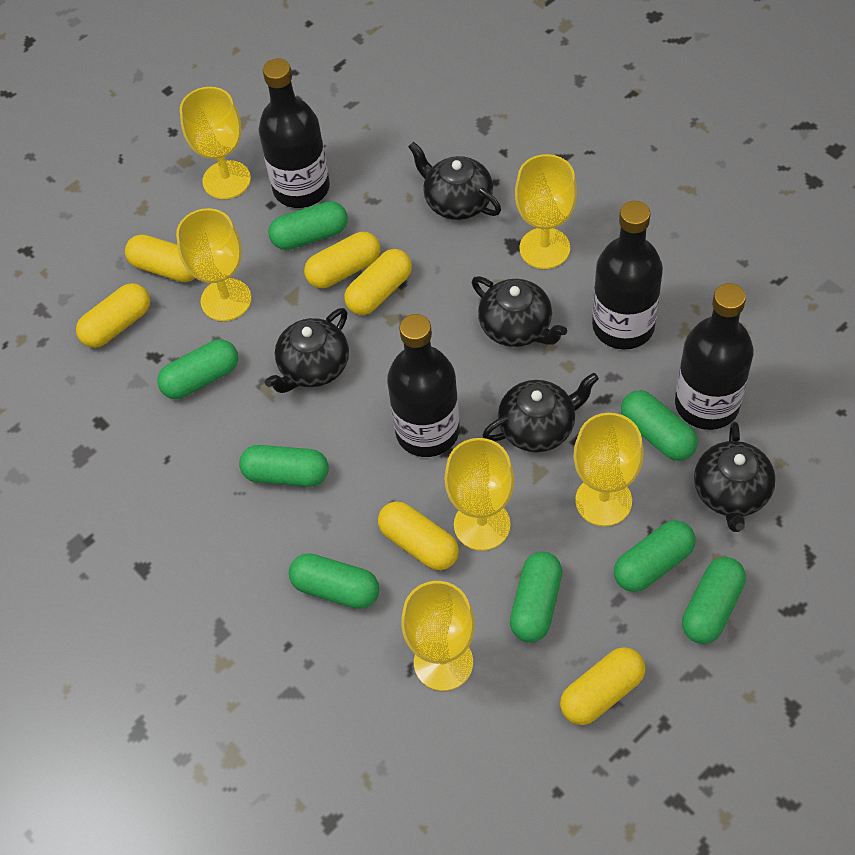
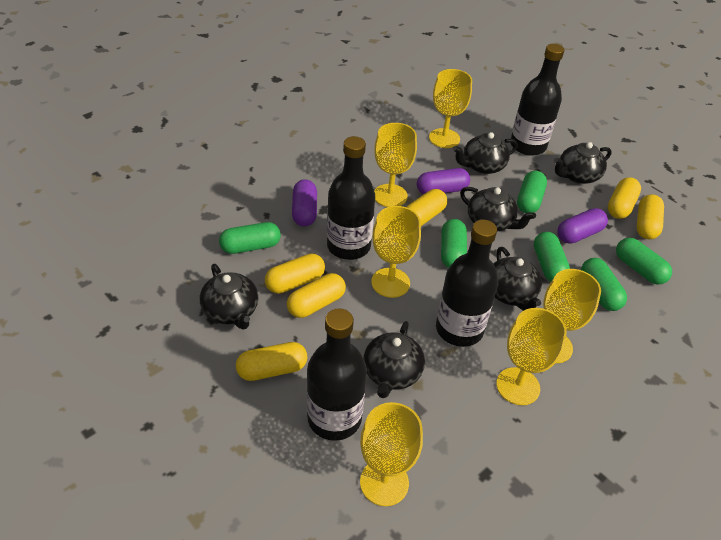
black teapot: 5 -> 6
green capsule: 8 -> 6
purple capsule: 0 -> 3

